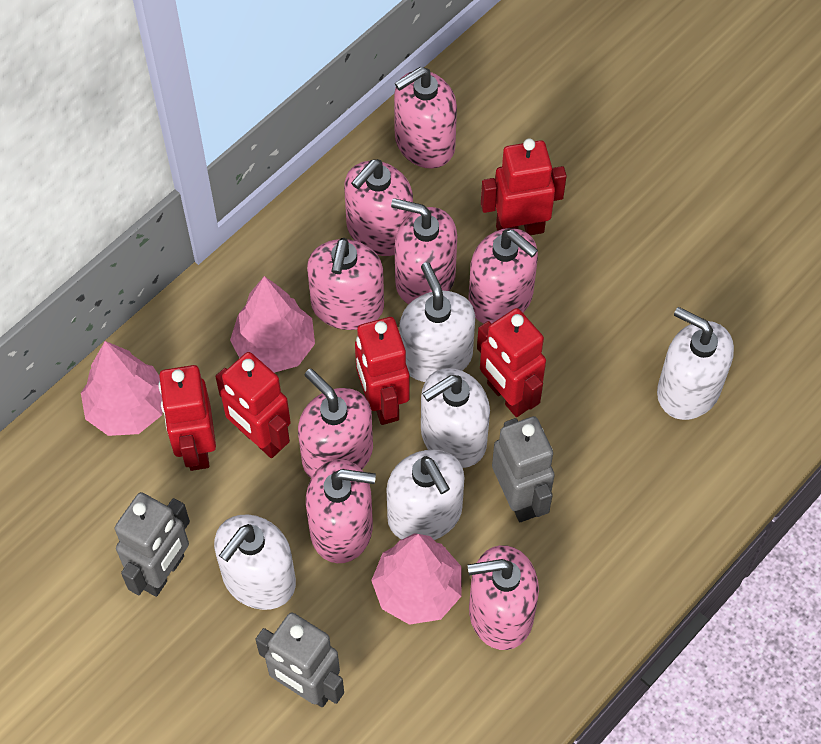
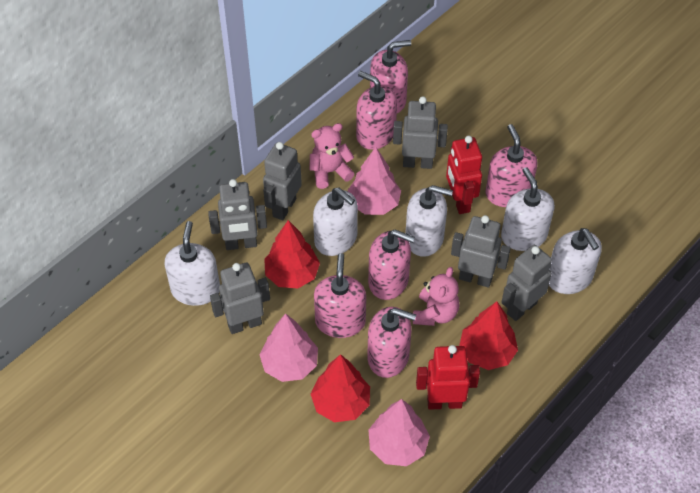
grey robot: 3 -> 6
pink soap dispenser: 8 -> 6
pink teddy bear: 0 -> 2
red robot: 5 -> 2
red tree: 0 -> 3

